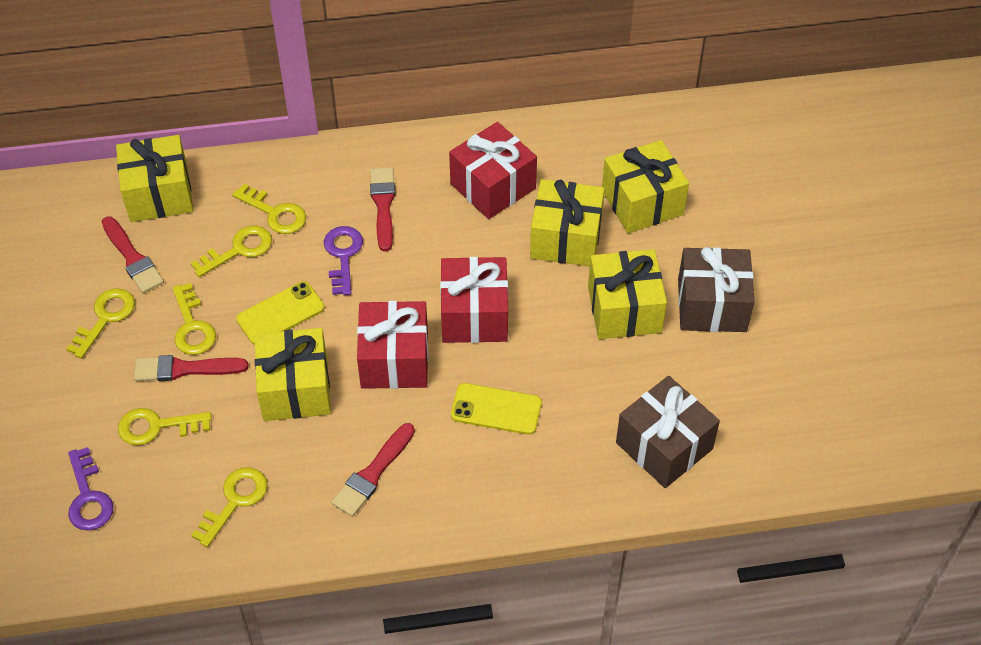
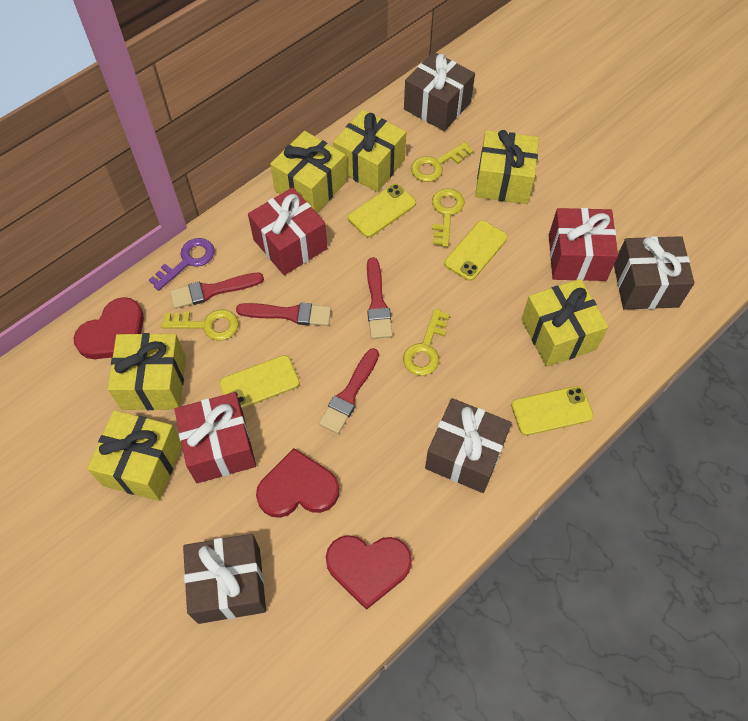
brown gift: 2 -> 4
purple key: 2 -> 1
red heart: 0 -> 3
yellow gift: 5 -> 6
yellow key: 6 -> 4
yellow phone: 2 -> 4

